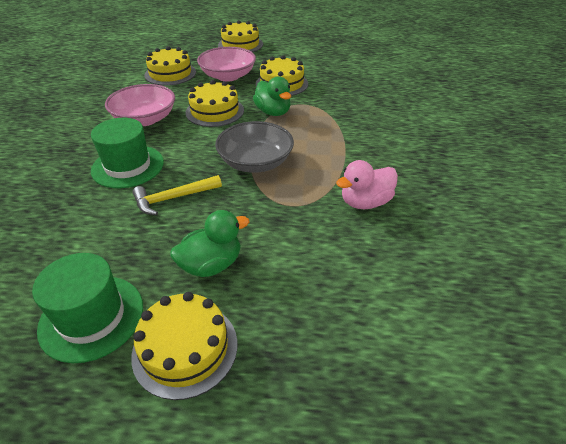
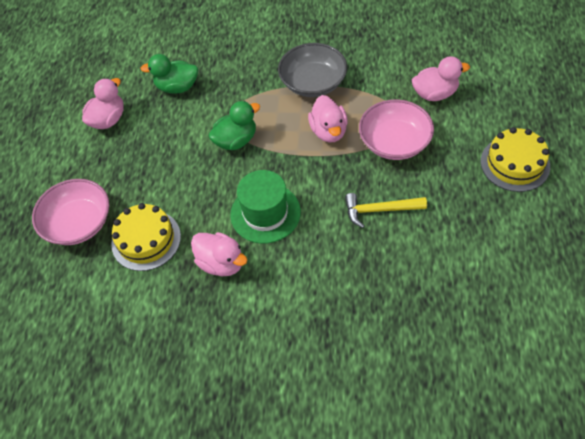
green hat: 2 -> 1
pink duck: 1 -> 4
yellow cake: 5 -> 2

